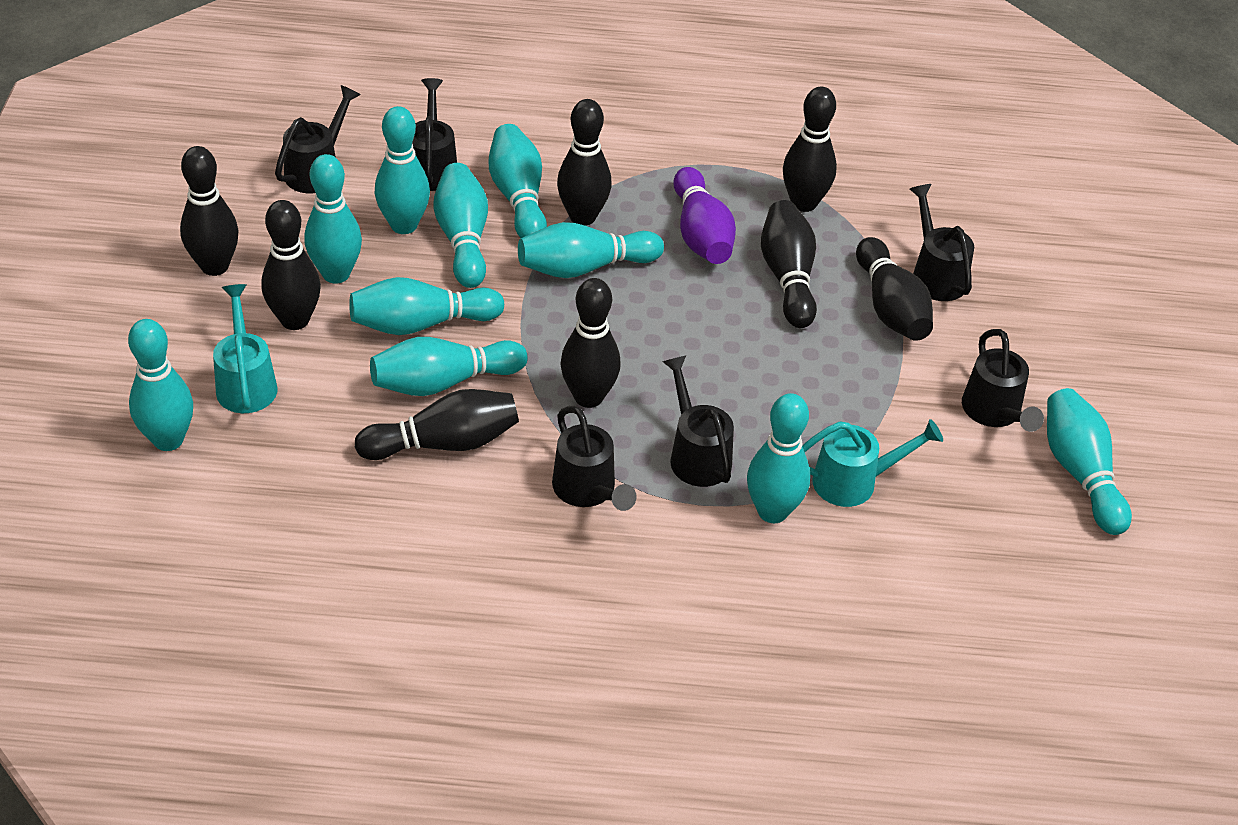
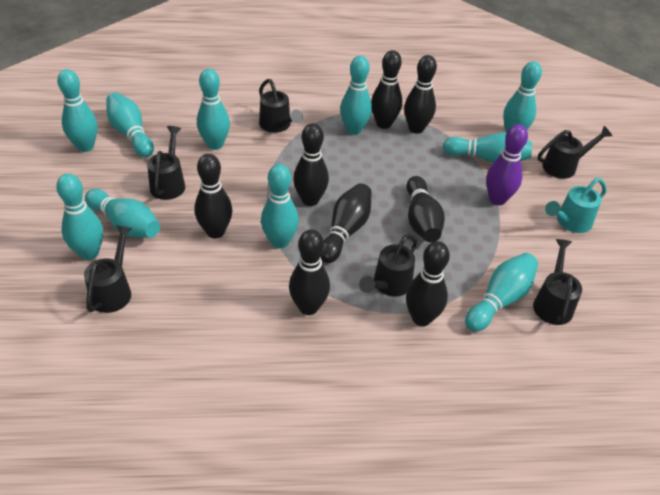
turquoise watering can: 2 -> 1

